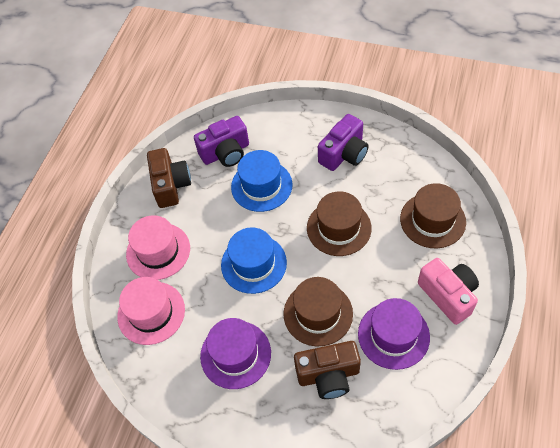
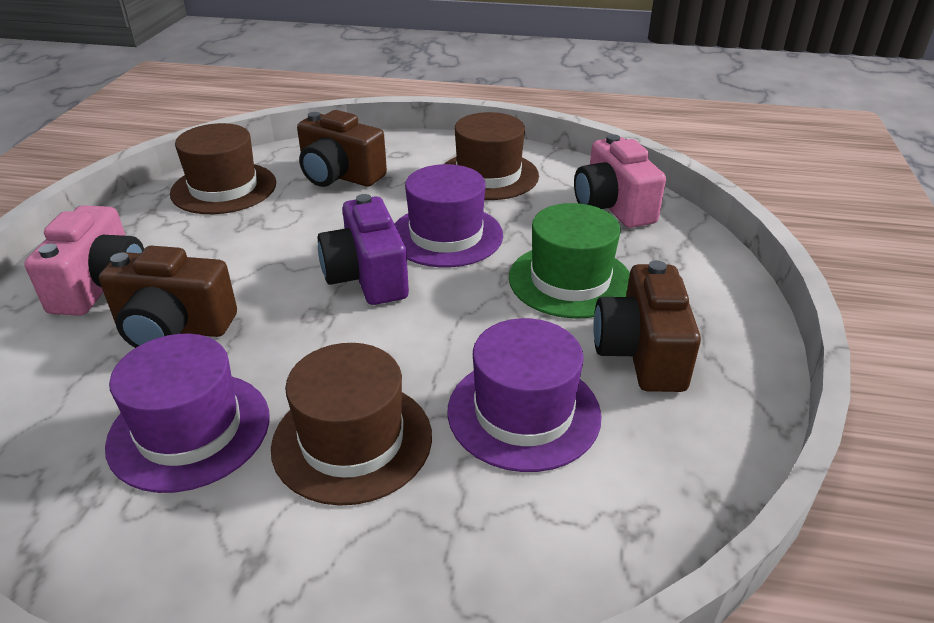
blue hat: 2 -> 0
brown camera: 2 -> 3
green hat: 0 -> 1
pink camera: 1 -> 2
pink hat: 2 -> 0
purple camera: 2 -> 1
purple hat: 2 -> 3

